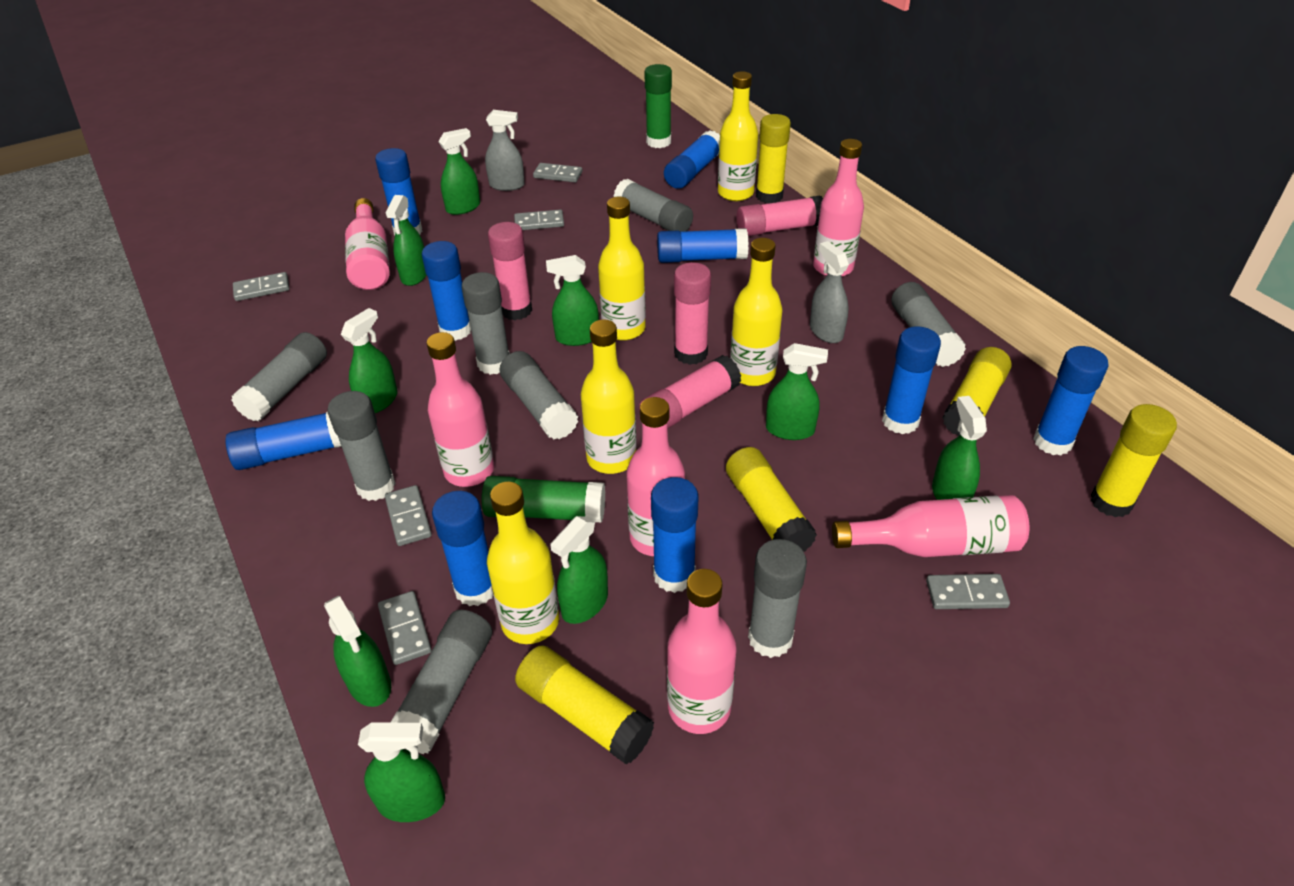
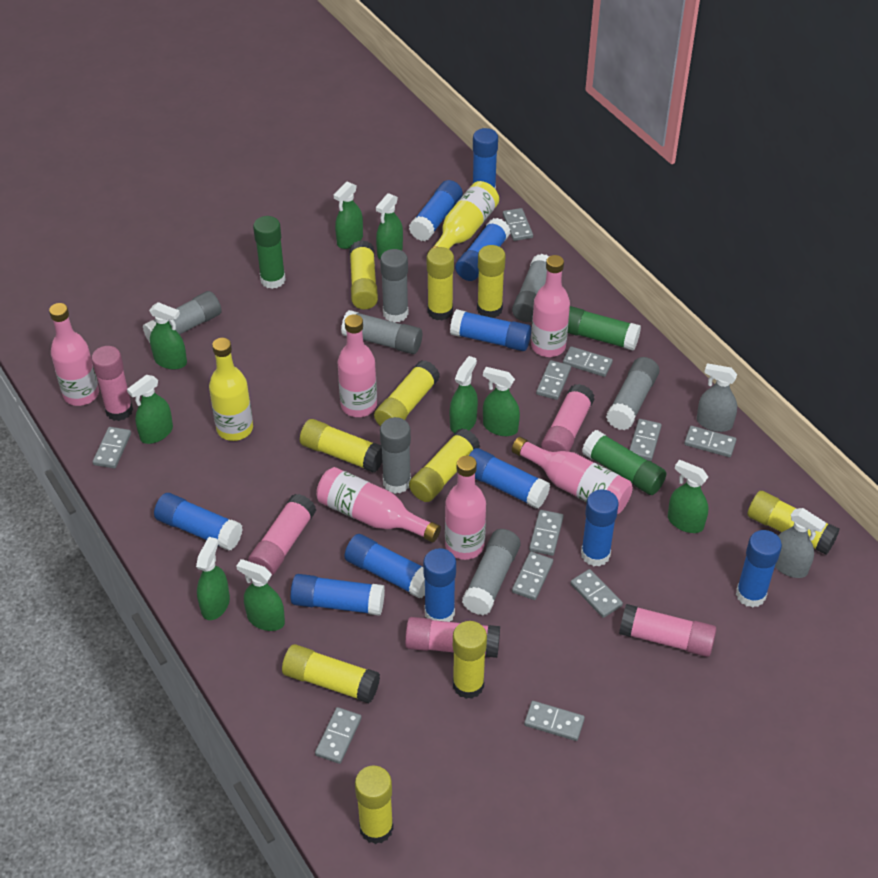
blue glue stick: 9 -> 11
green glue stick: 2 -> 3
grey domino: 6 -> 11
grey glue stick: 8 -> 7
pink glue stick: 4 -> 5
yellow bottle: 5 -> 2
yellow glue stick: 5 -> 10

